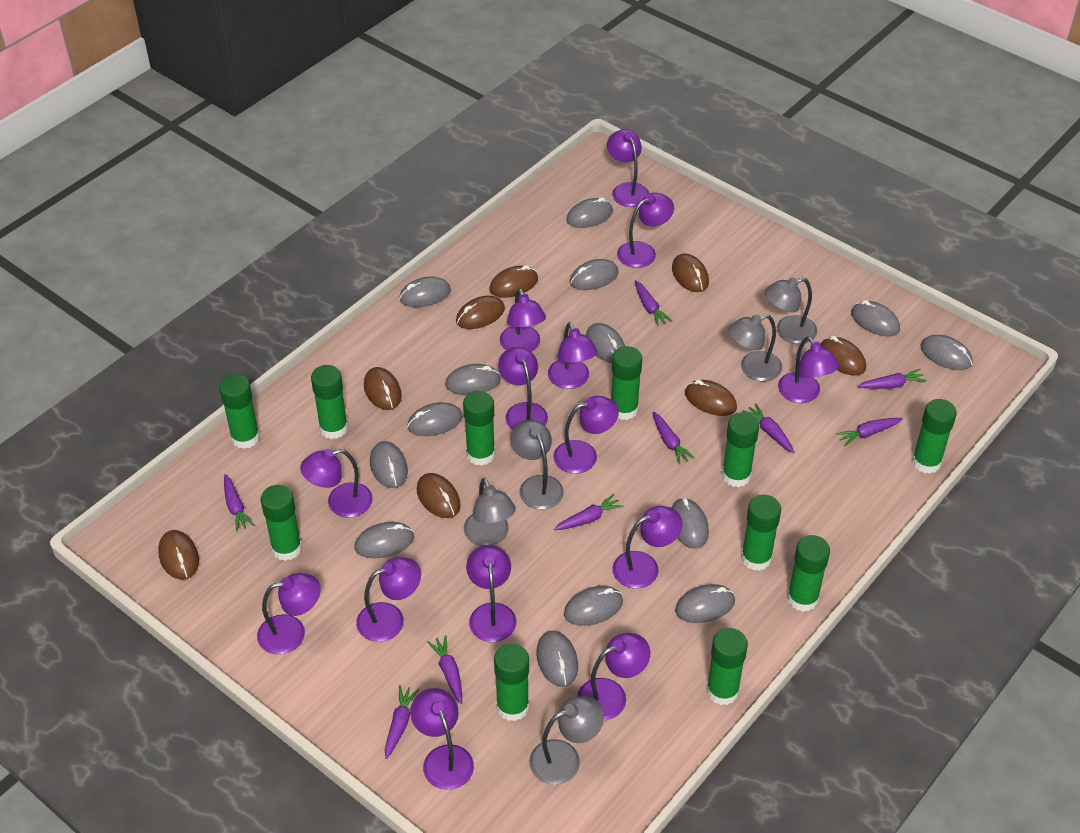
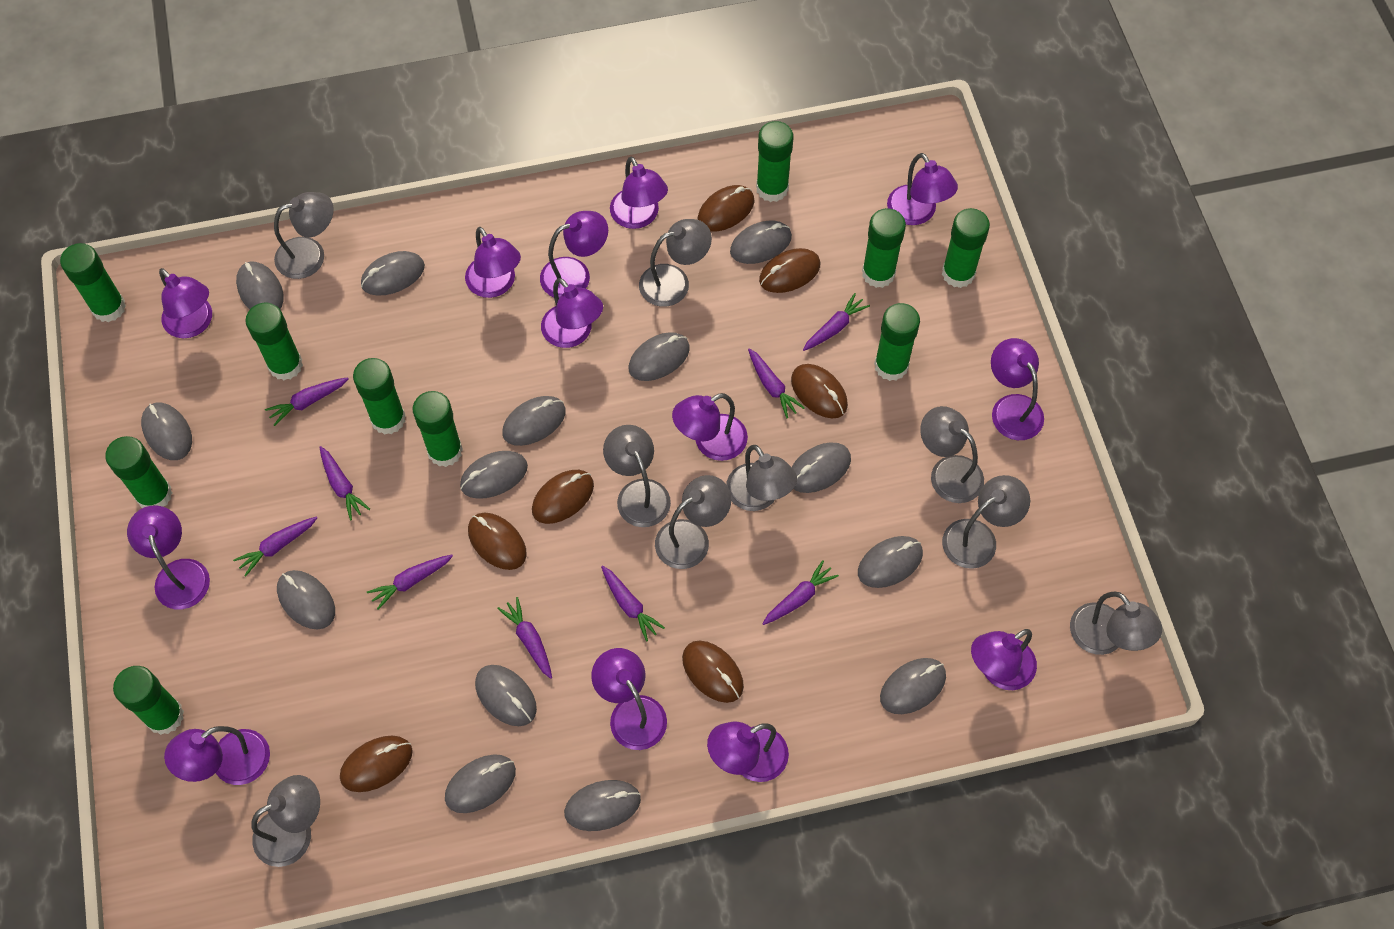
brown mouse: 8 -> 7
green glue stick: 11 -> 10
grey lamp: 5 -> 9
purple lamp: 14 -> 13

